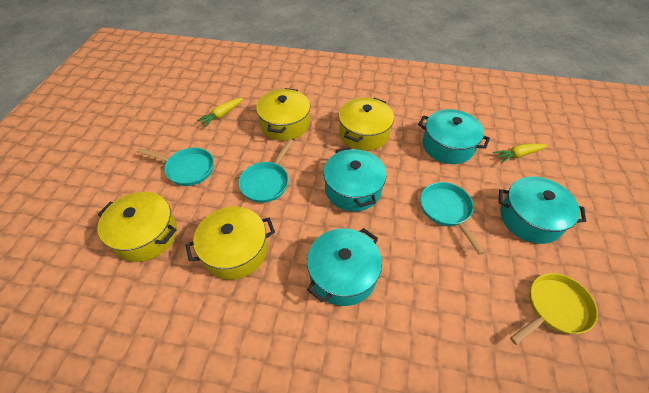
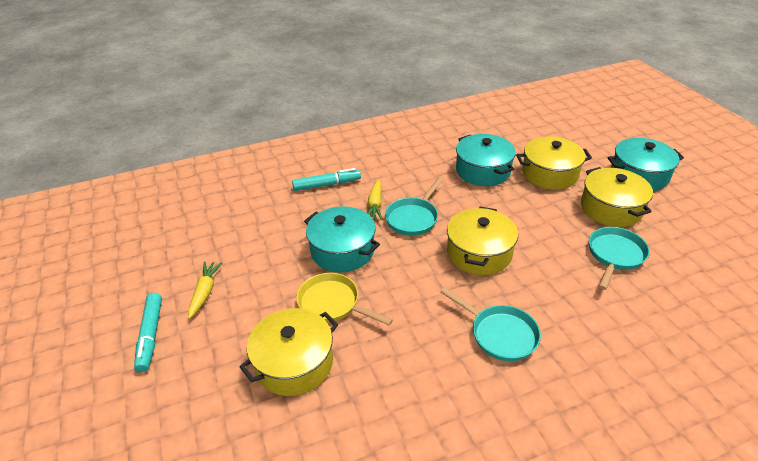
turquoise marker: 0 -> 2
turquoise pot: 4 -> 3

